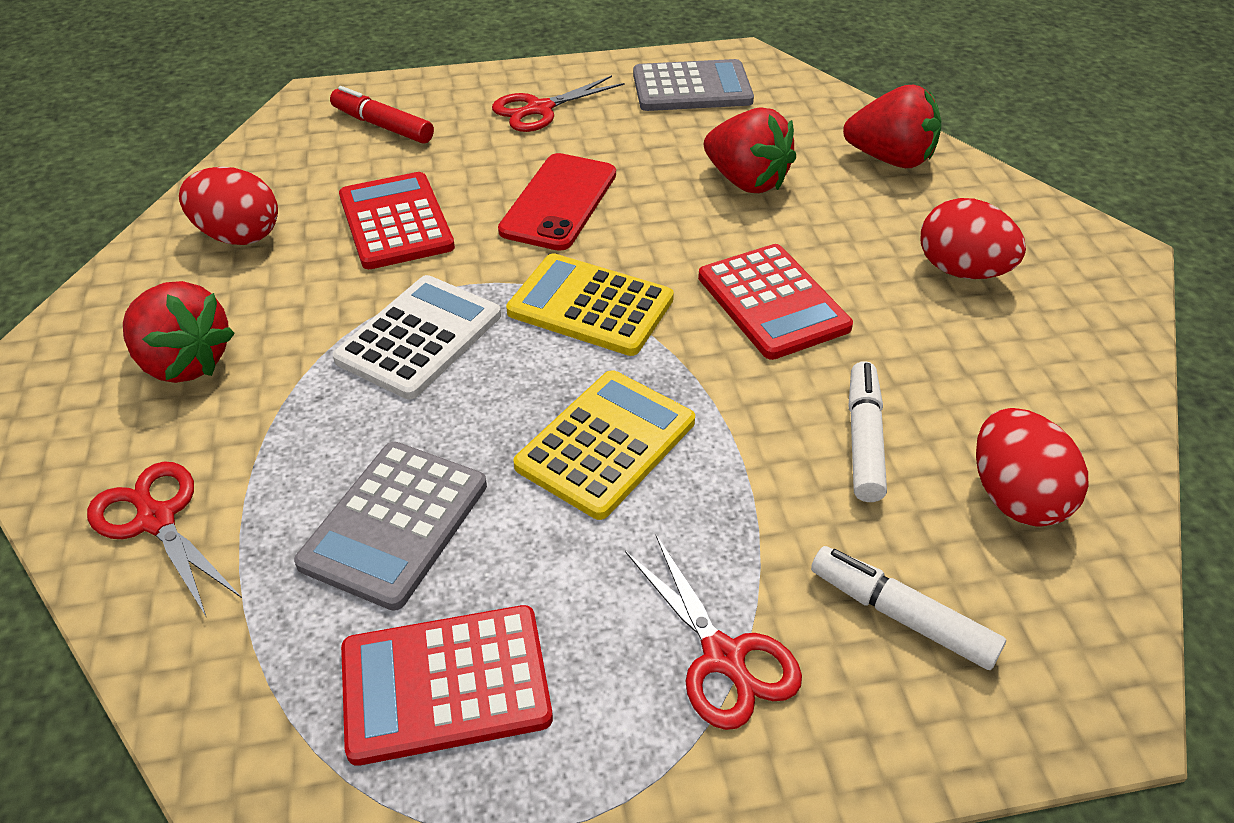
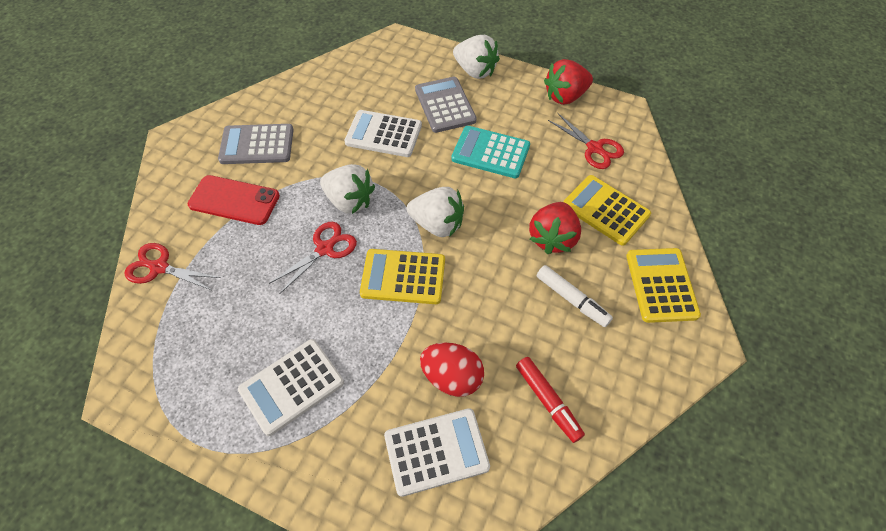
red calculator: 3 -> 0
red egg: 3 -> 1
red strawberry: 3 -> 2
turquoise calculator: 0 -> 1
white calculator: 1 -> 3
white marker: 2 -> 1
white strawberry: 0 -> 3
yellow calculator: 2 -> 3

